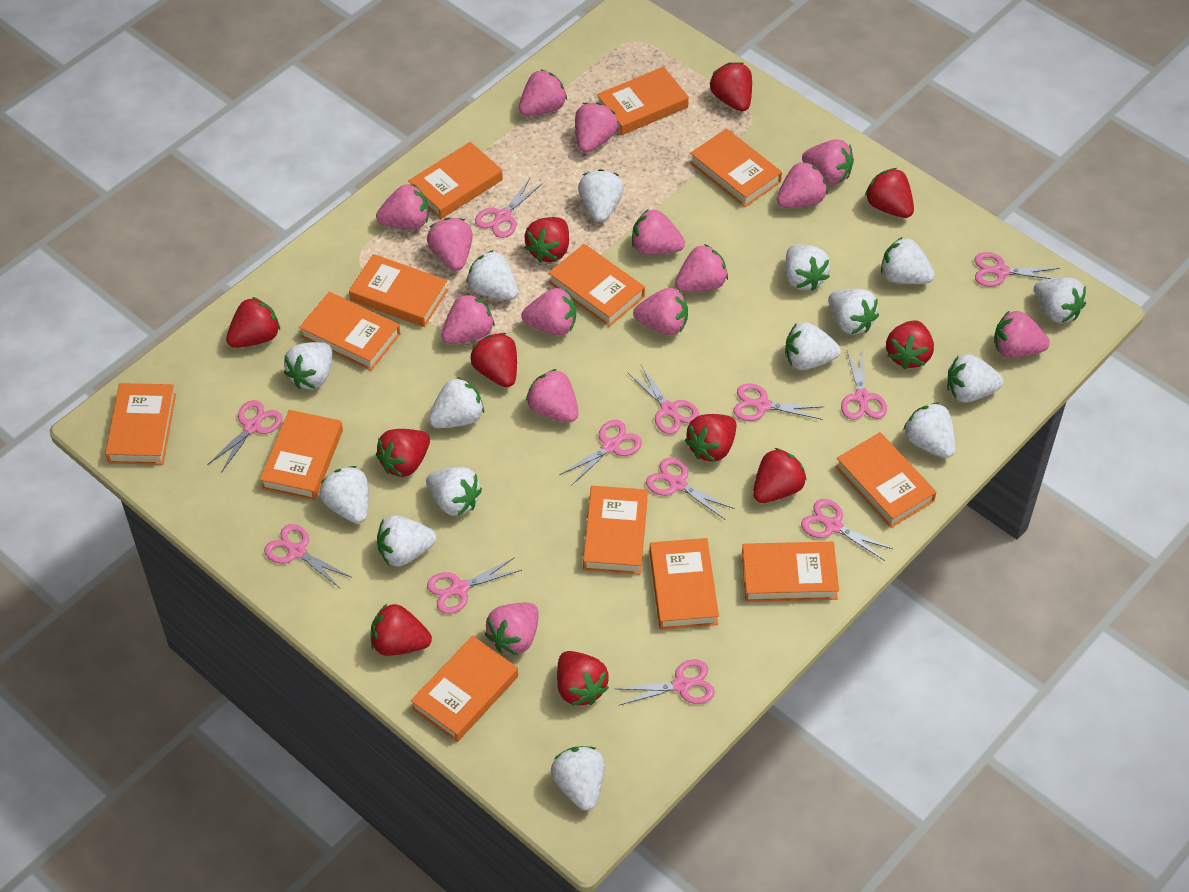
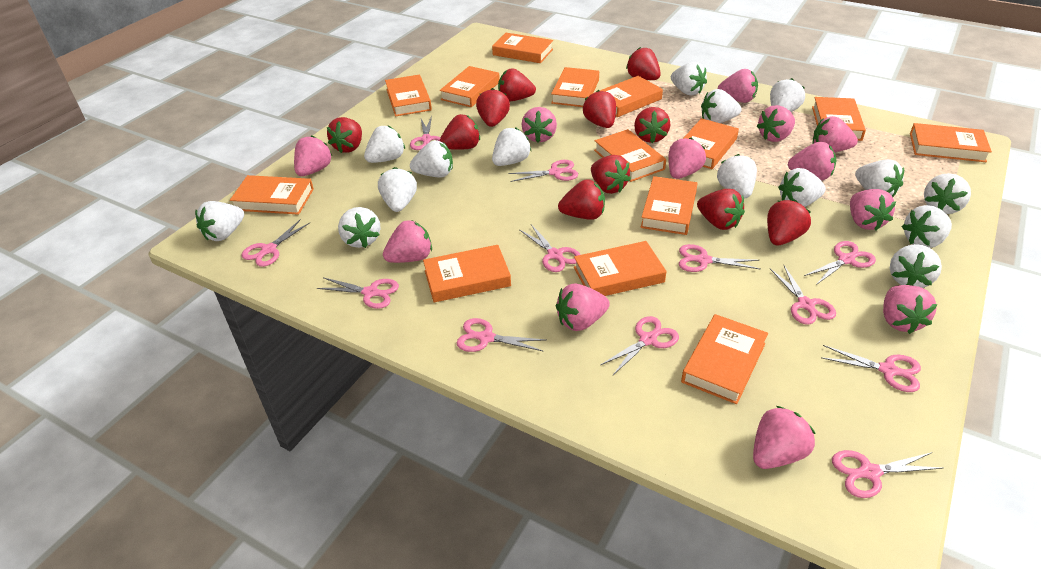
orange book: 13 -> 14
pink strawberry: 14 -> 12

